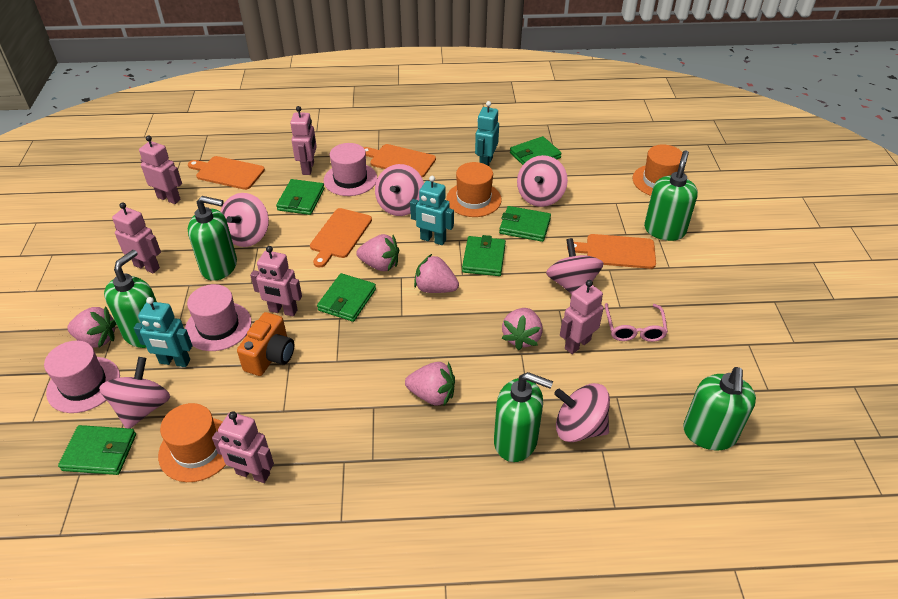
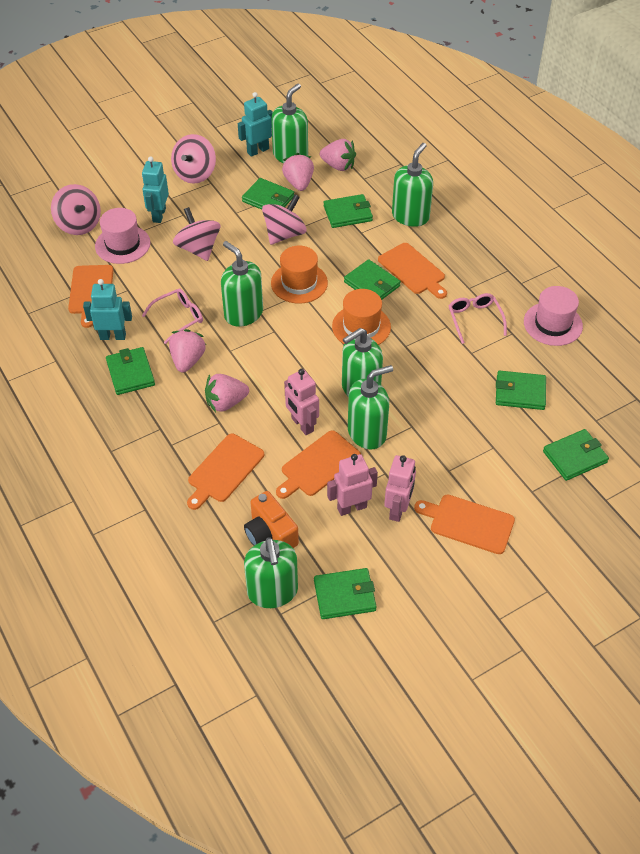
green soap dispenser: 5 -> 6
green wallet: 6 -> 7
orange cutting board: 4 -> 5
orange hat: 3 -> 2
pink glasses: 1 -> 2
pink hat: 3 -> 2
pink robot: 6 -> 3
pink spinning top: 6 -> 4
pink strawberry: 5 -> 4

